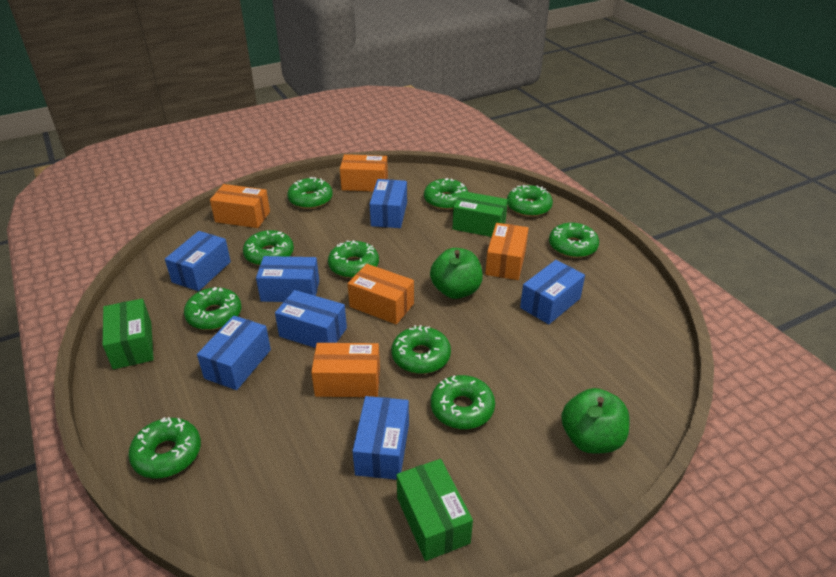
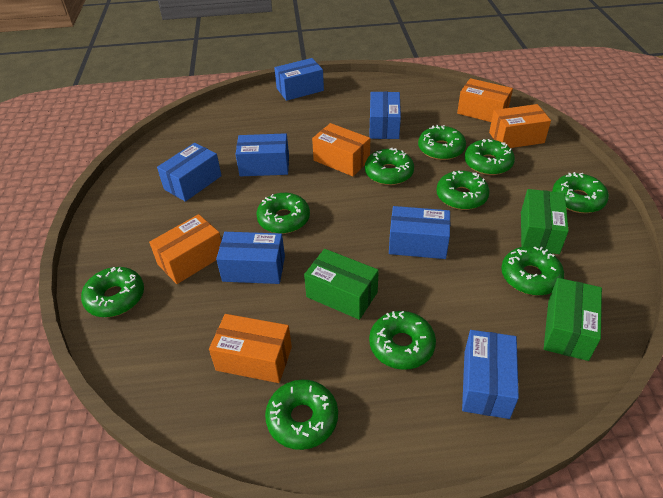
green apple: 2 -> 0

